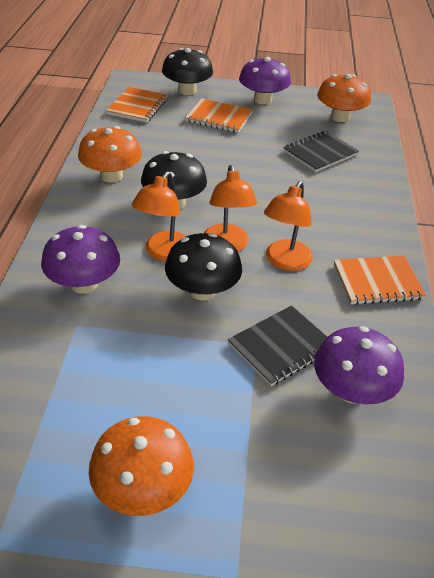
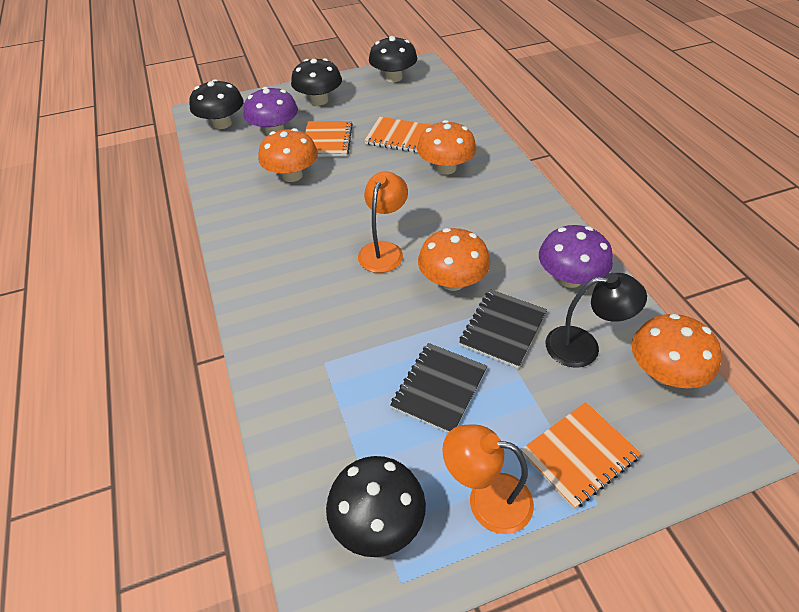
black lamp: 0 -> 1
black mushroom: 3 -> 4
orange lamp: 3 -> 2
orange mushroom: 3 -> 4
purple mushroom: 3 -> 2

